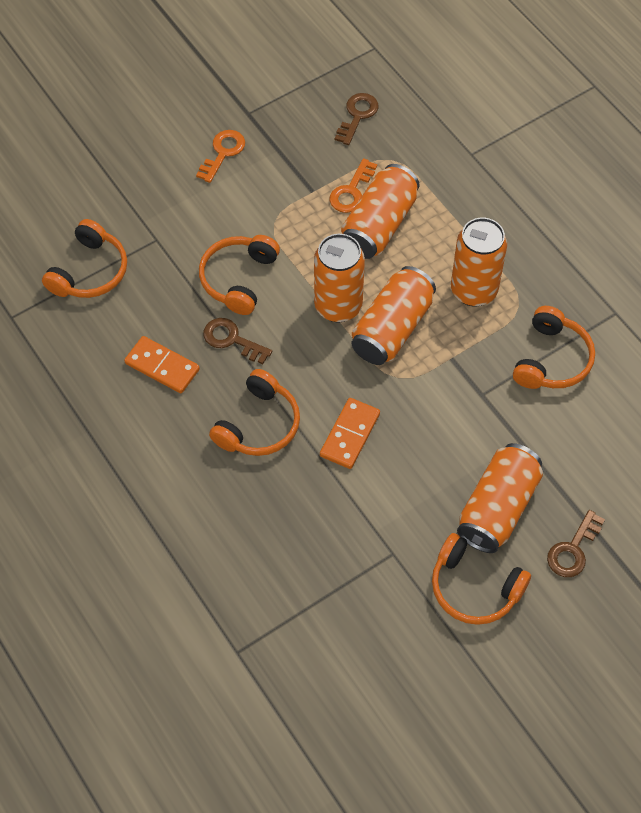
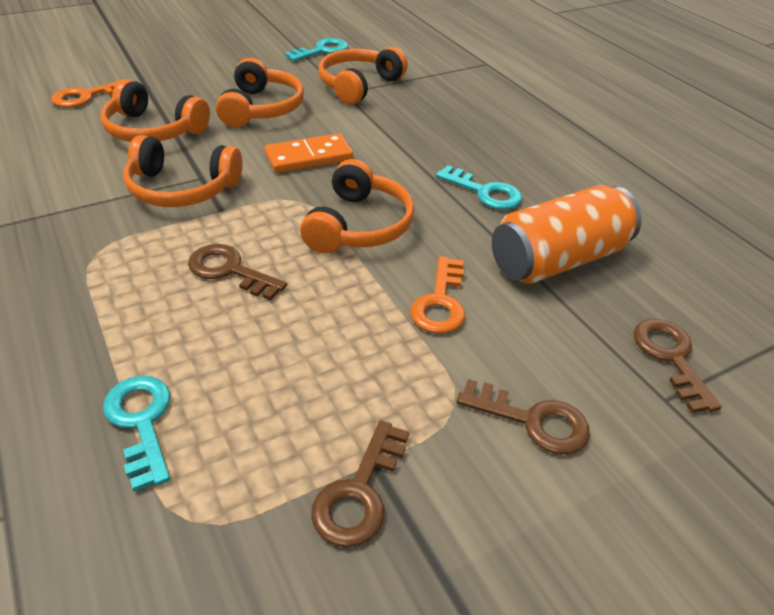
brown key: 3 -> 4
orange can: 5 -> 1
orange domino: 2 -> 1
turquoise key: 0 -> 3

